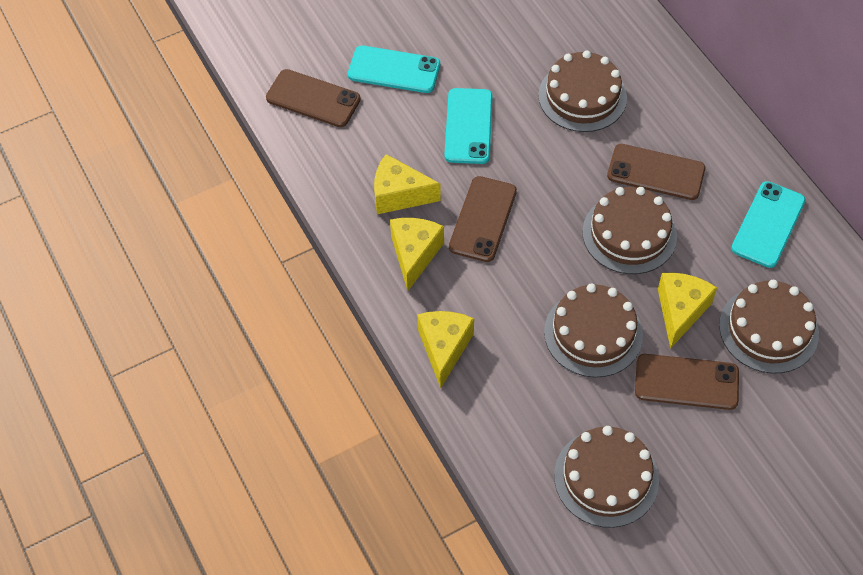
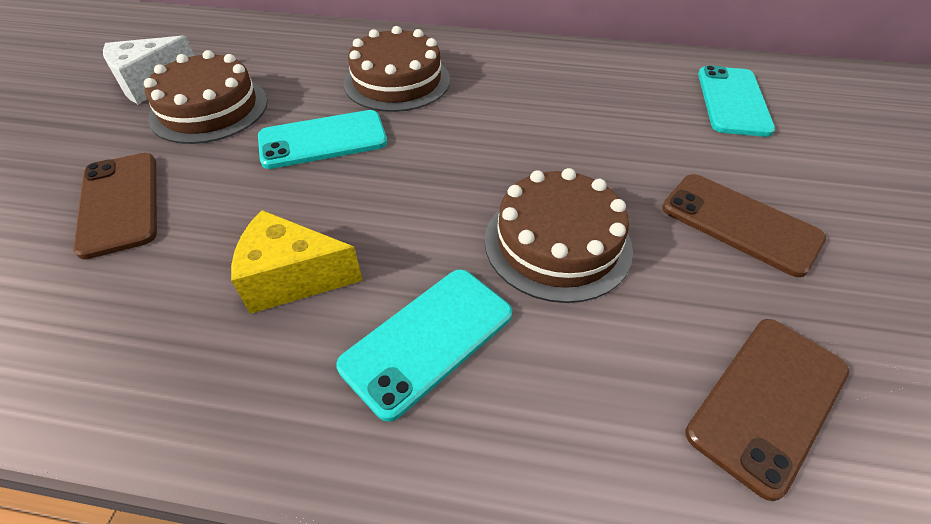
brown cake: 5 -> 3
brown phone: 4 -> 3
white cheese: 0 -> 1
yellow cheese: 4 -> 1

